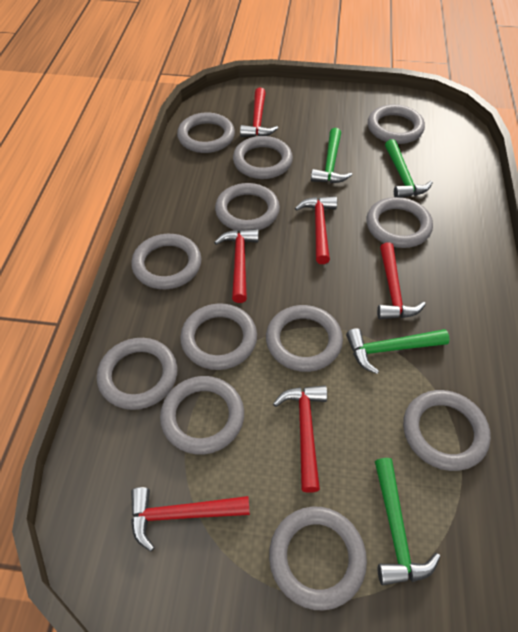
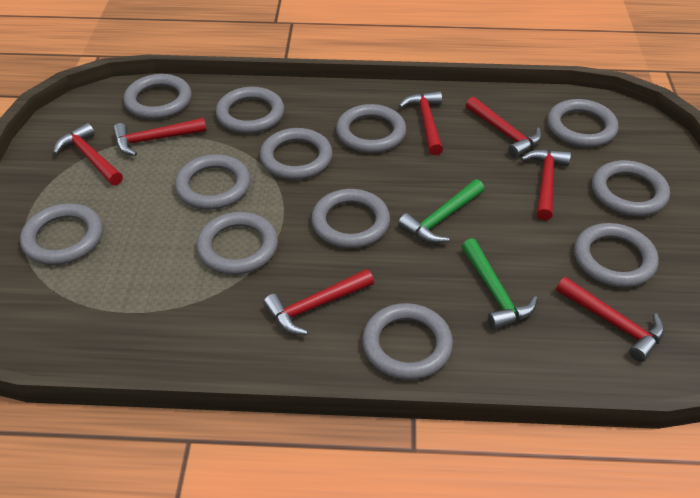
green hammer: 4 -> 2
red hammer: 6 -> 7

